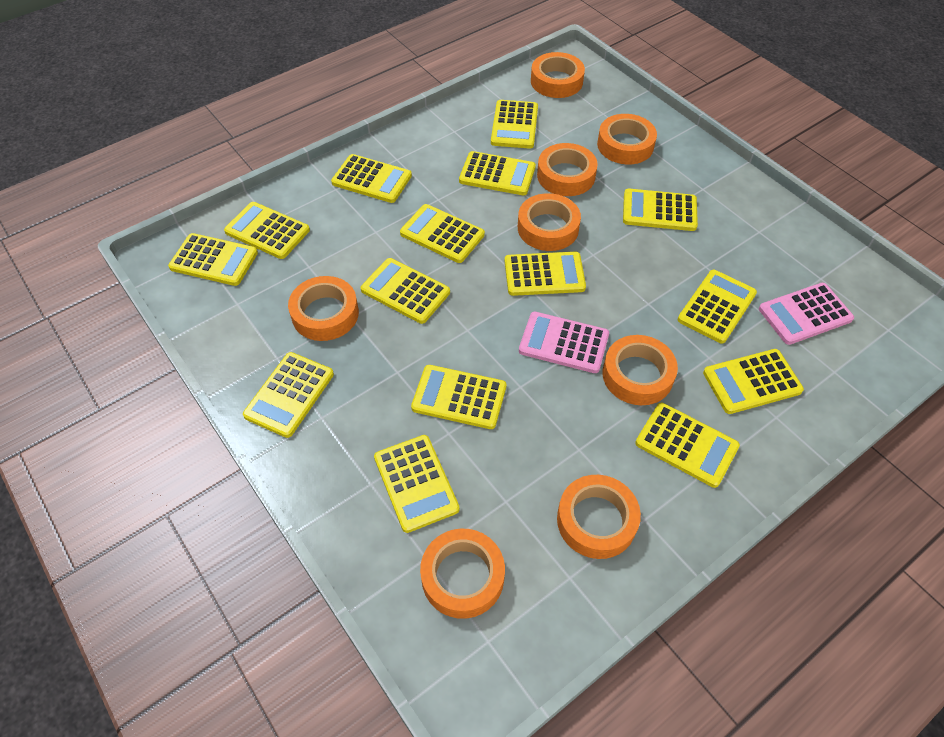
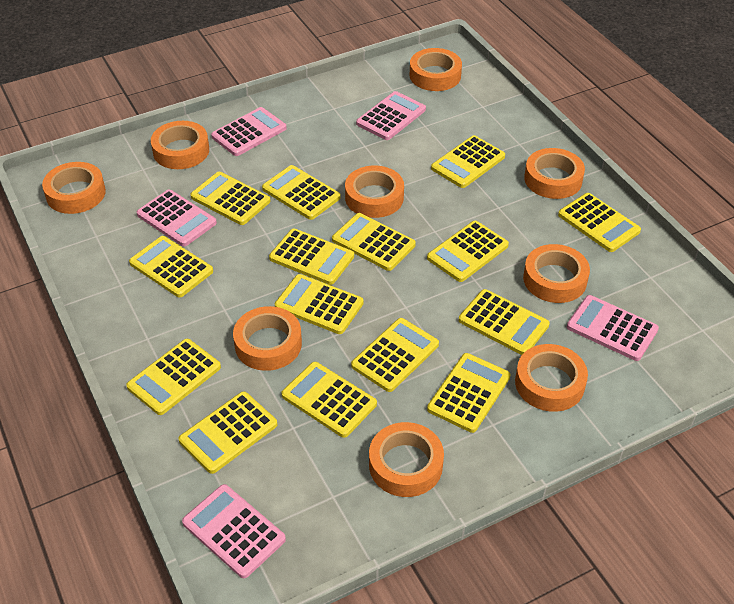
orange tape: 8 -> 9
pink calculator: 2 -> 5

